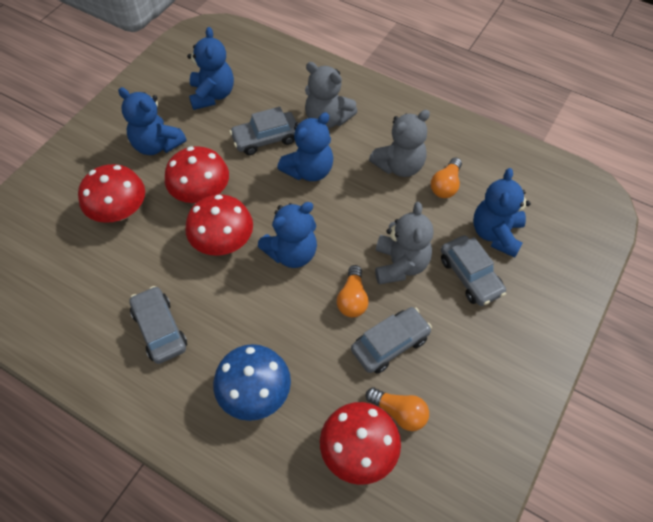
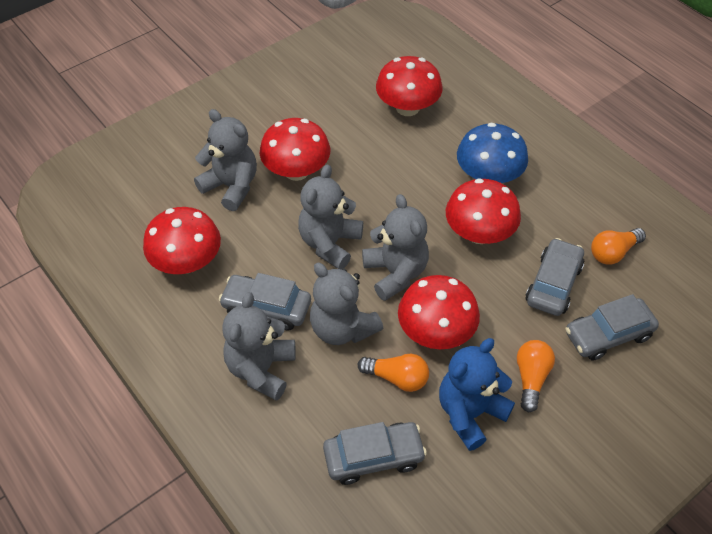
blue teddy bear: 5 -> 1
grey teddy bear: 3 -> 5
red mushroom: 4 -> 5

